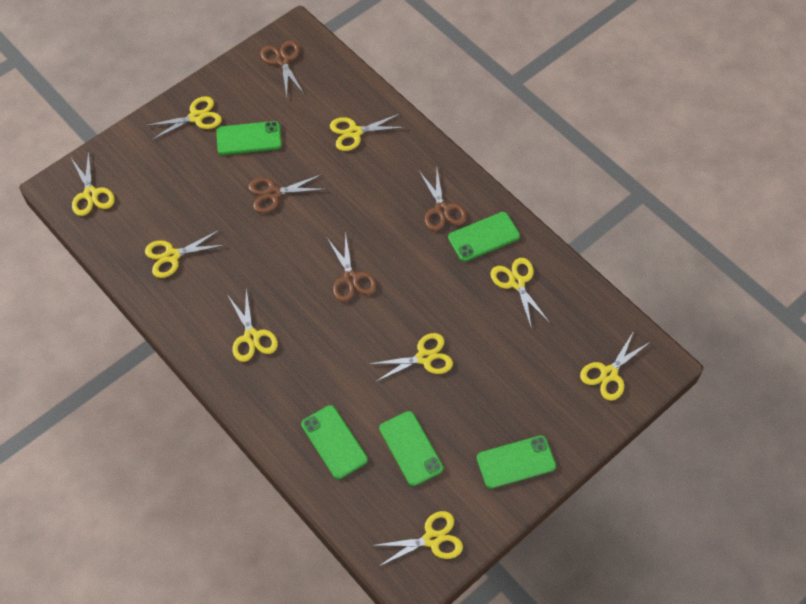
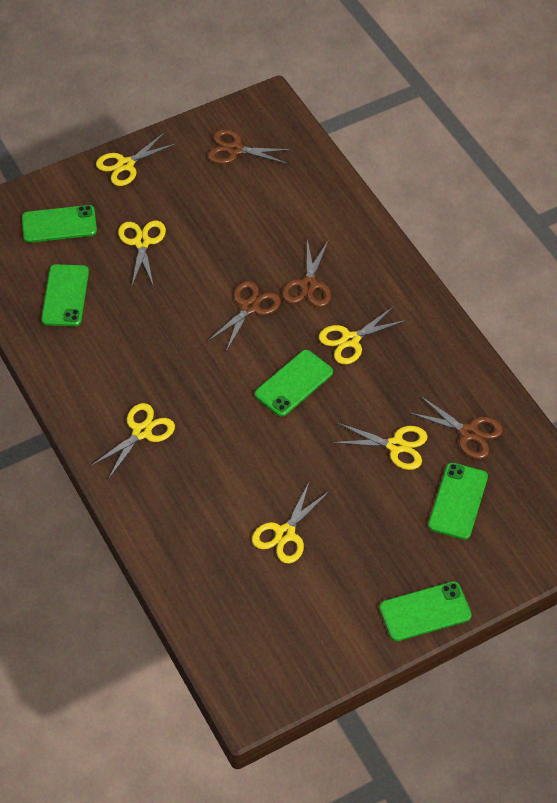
yellow scissors: 9 -> 6

